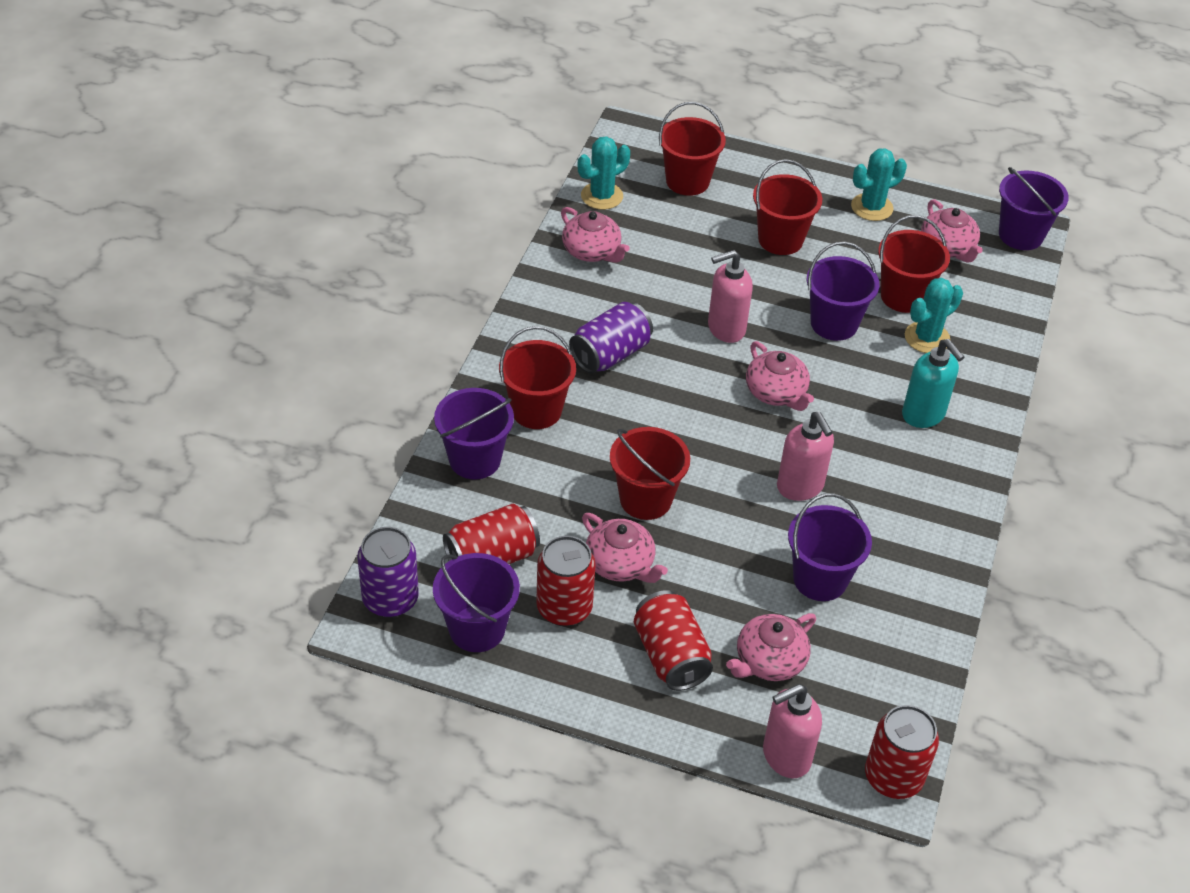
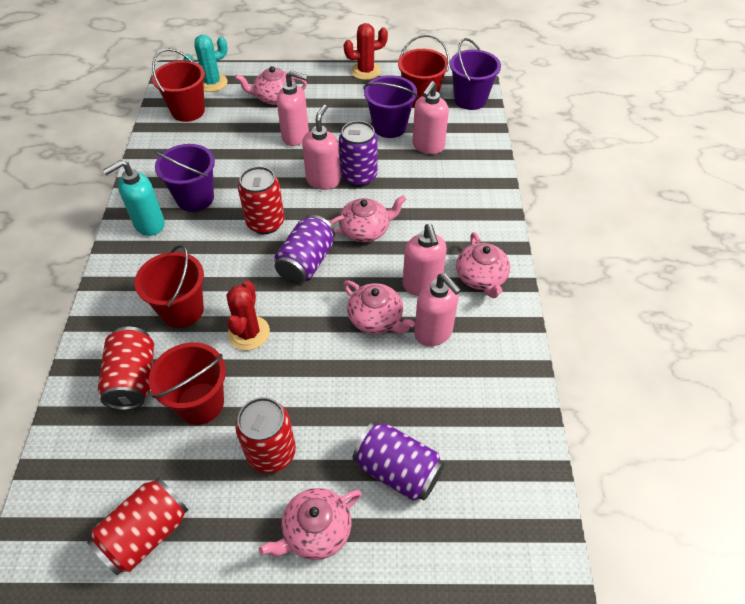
pink soap dispenser: 3 -> 5
purple bucket: 5 -> 3
purple can: 2 -> 3
red bucket: 5 -> 4
red cactus: 0 -> 2
turquoise cactus: 3 -> 1

